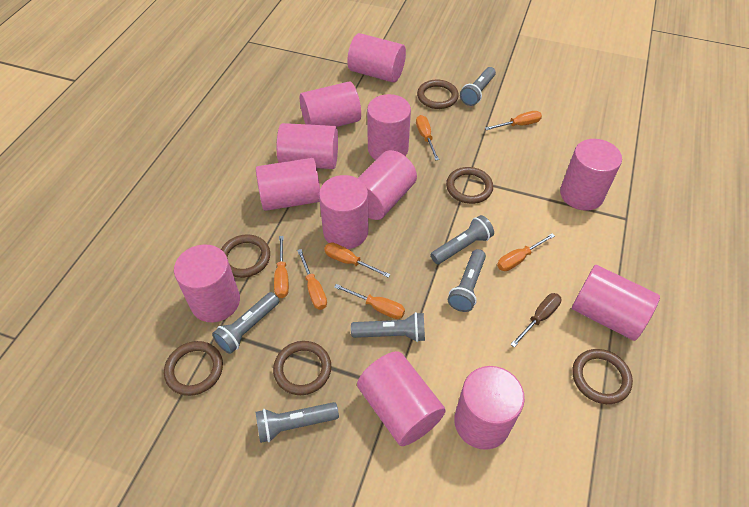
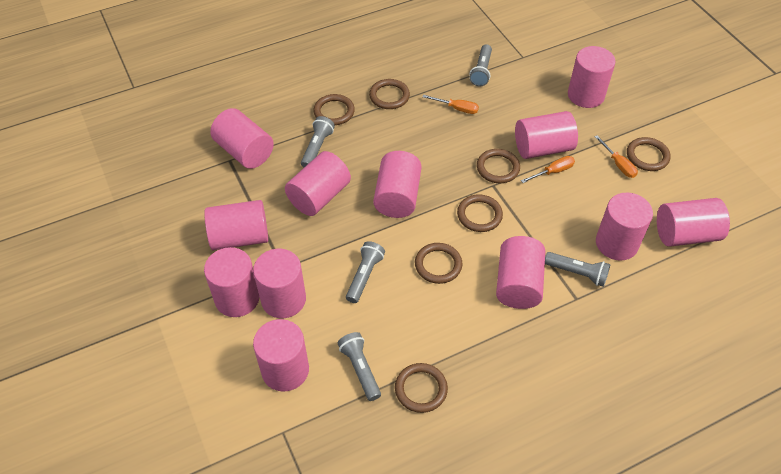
brown ring: 6 -> 7
brown screwdriver: 1 -> 0
grey flashlight: 6 -> 5
orange screwdriver: 7 -> 3

